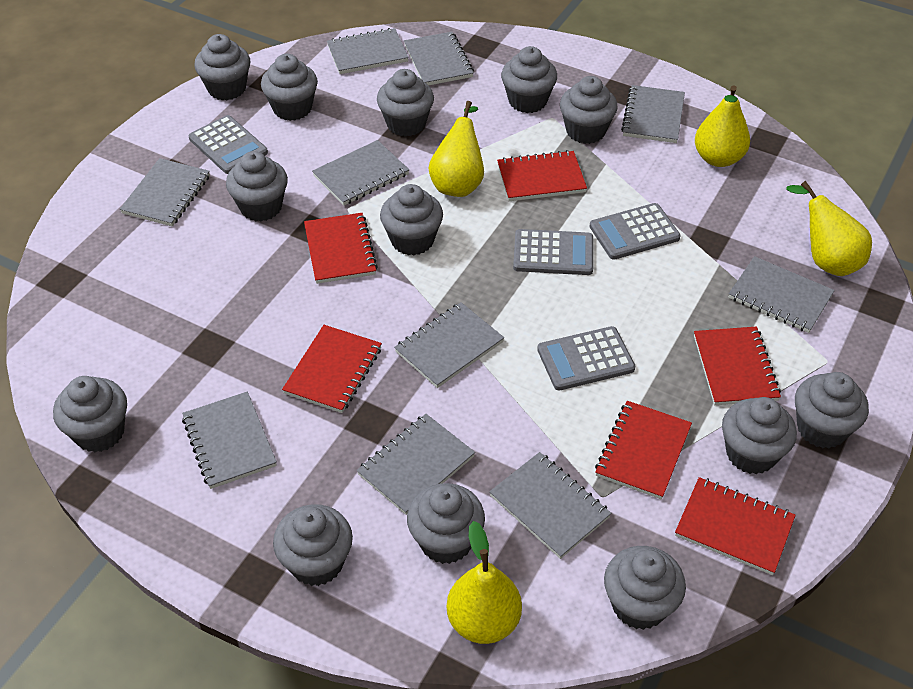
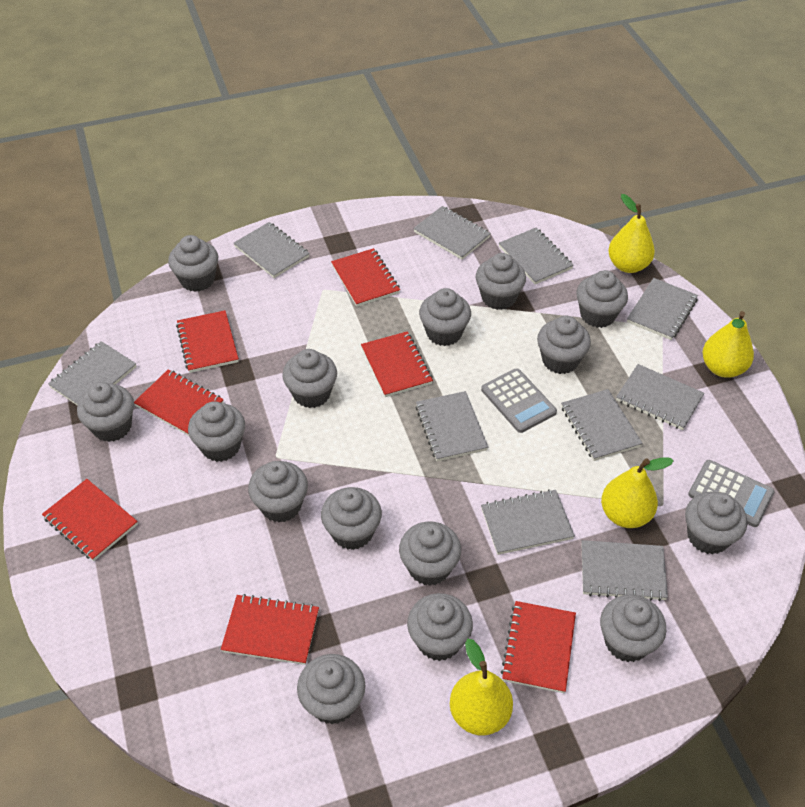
grey calculator: 4 -> 2
grey cupcake: 13 -> 15
red notebook: 6 -> 7

